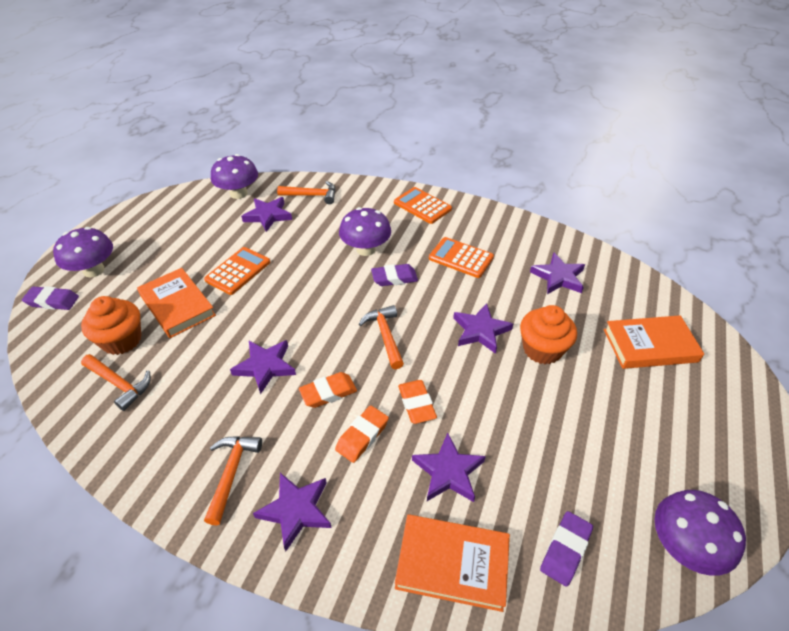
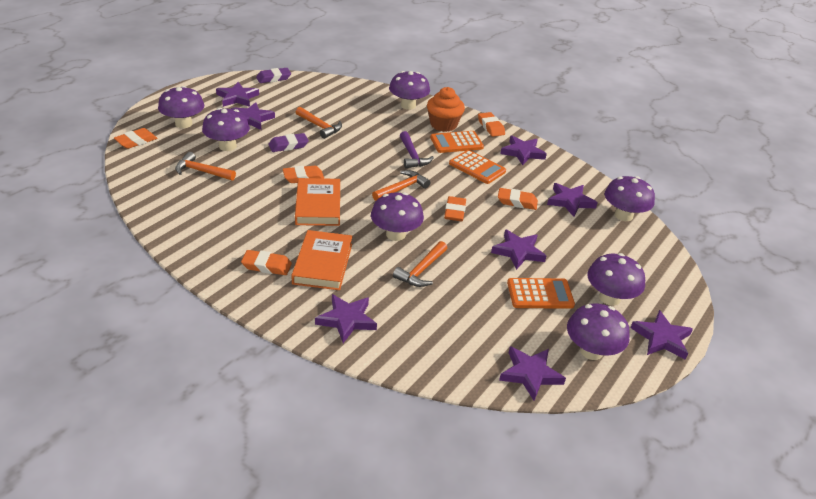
orange book: 3 -> 2
orange cupcake: 2 -> 1
orange eraser: 3 -> 6
purple eraser: 3 -> 2
purple hammer: 0 -> 1
purple mushroom: 4 -> 7
purple star: 6 -> 8

